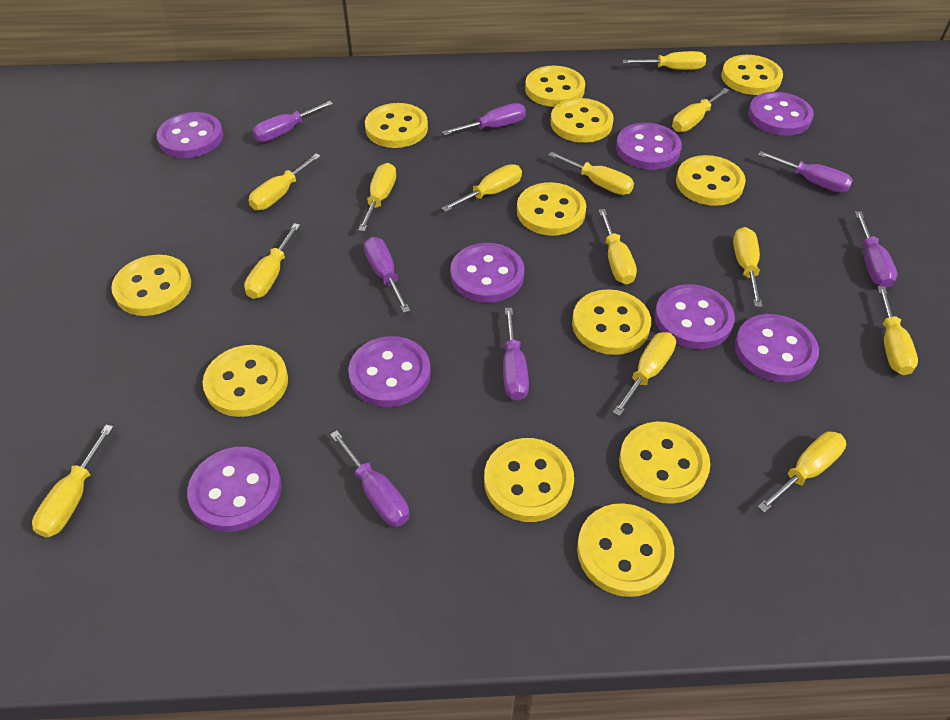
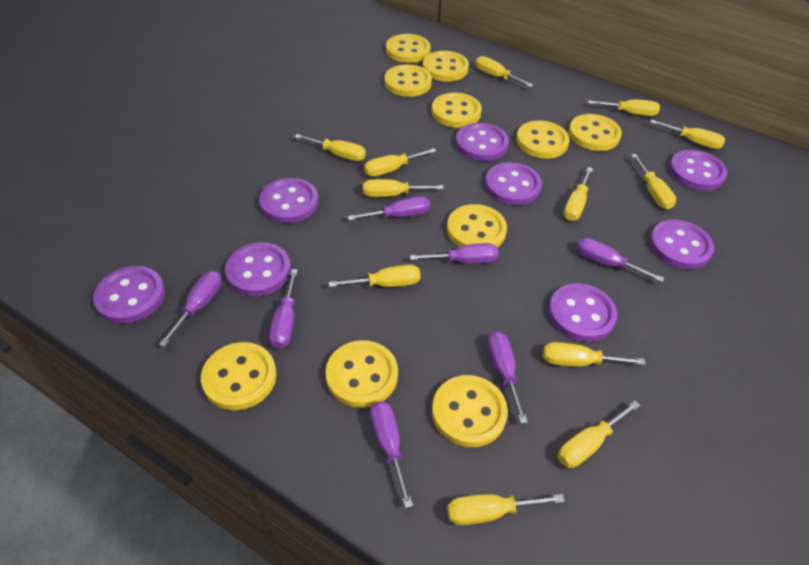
yellow button: 12 -> 10
yellow screwdriver: 13 -> 12

